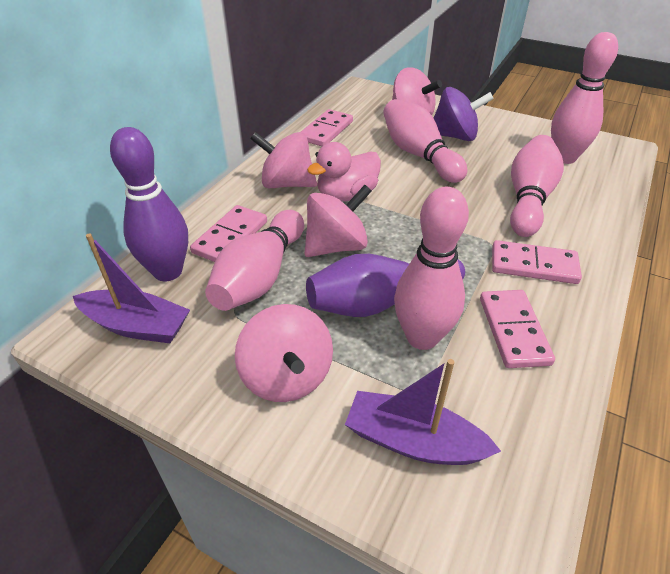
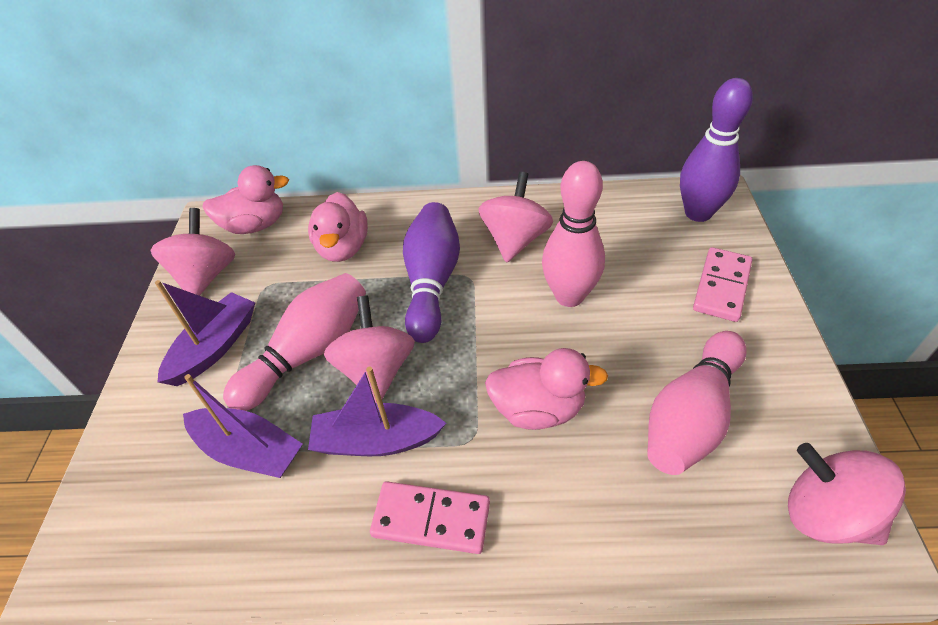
pink bowling pin: 5 -> 3
pink domino: 4 -> 2
pink duck: 1 -> 3
purple boat: 2 -> 3
purple spinning top: 1 -> 0

